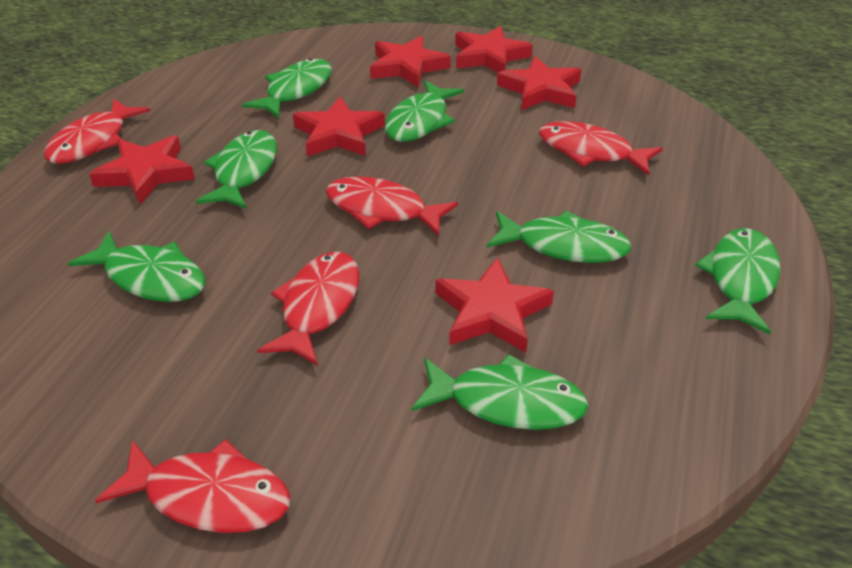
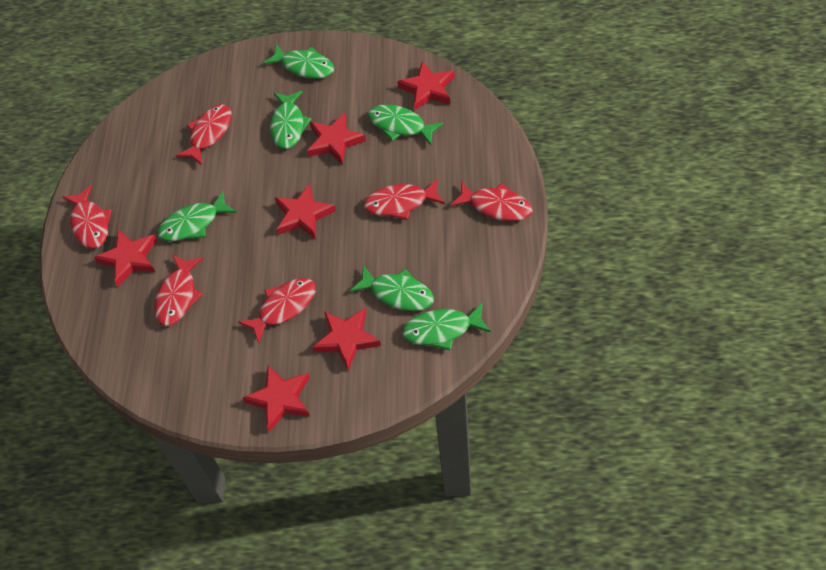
green fish: 7 -> 6
red fish: 5 -> 6

